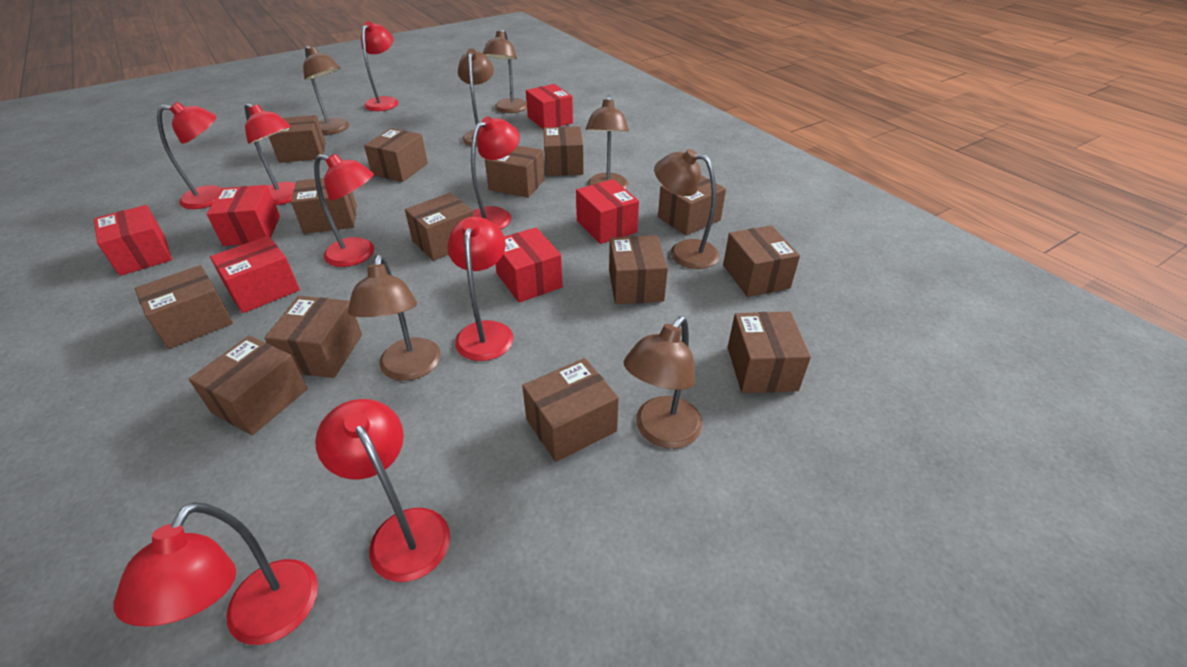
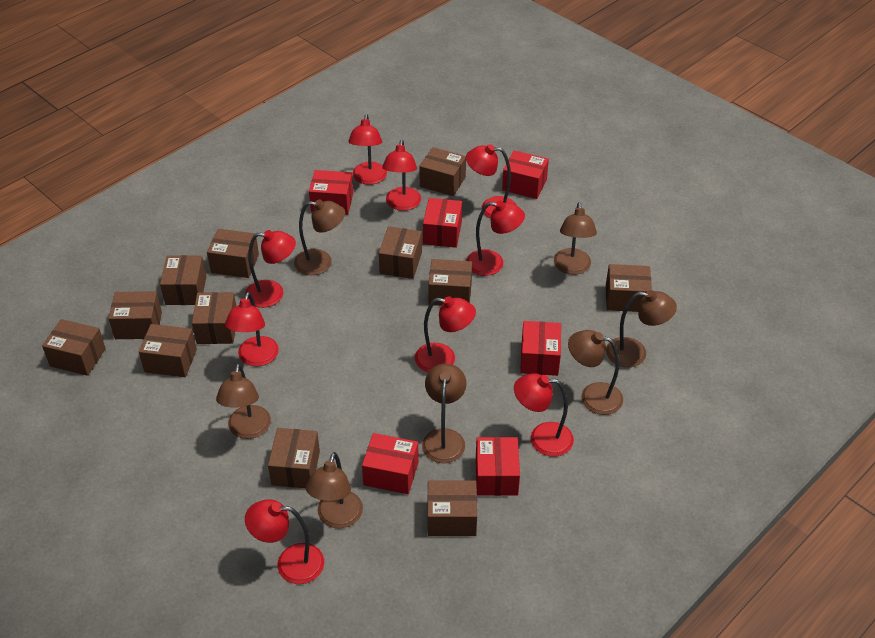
brown box: 14 -> 12
red lamp: 8 -> 9

